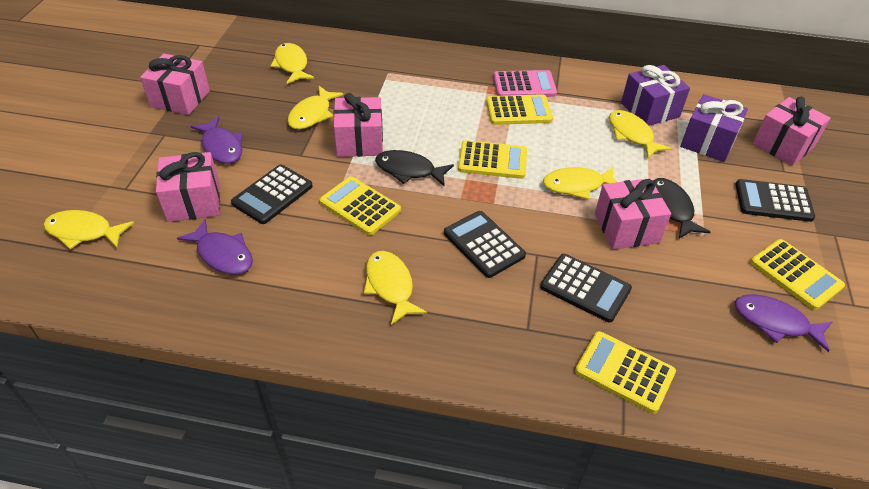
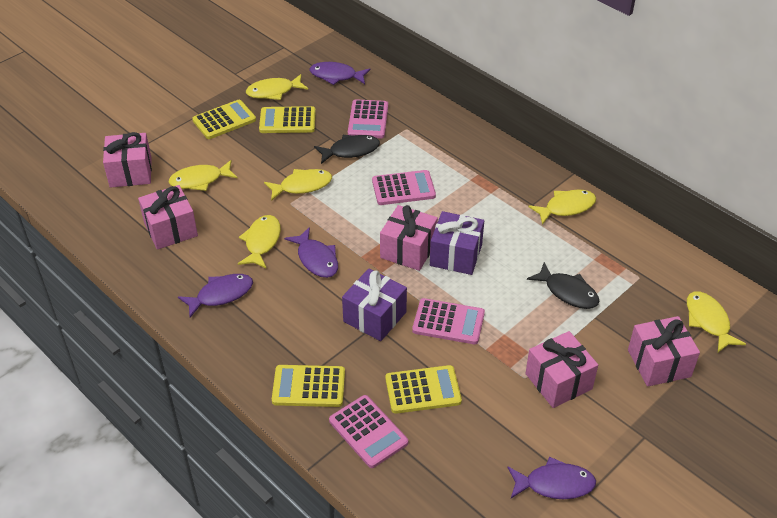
black calculator: 4 -> 0
pink calculator: 1 -> 4
purple fish: 3 -> 4
yellow calculator: 5 -> 4

